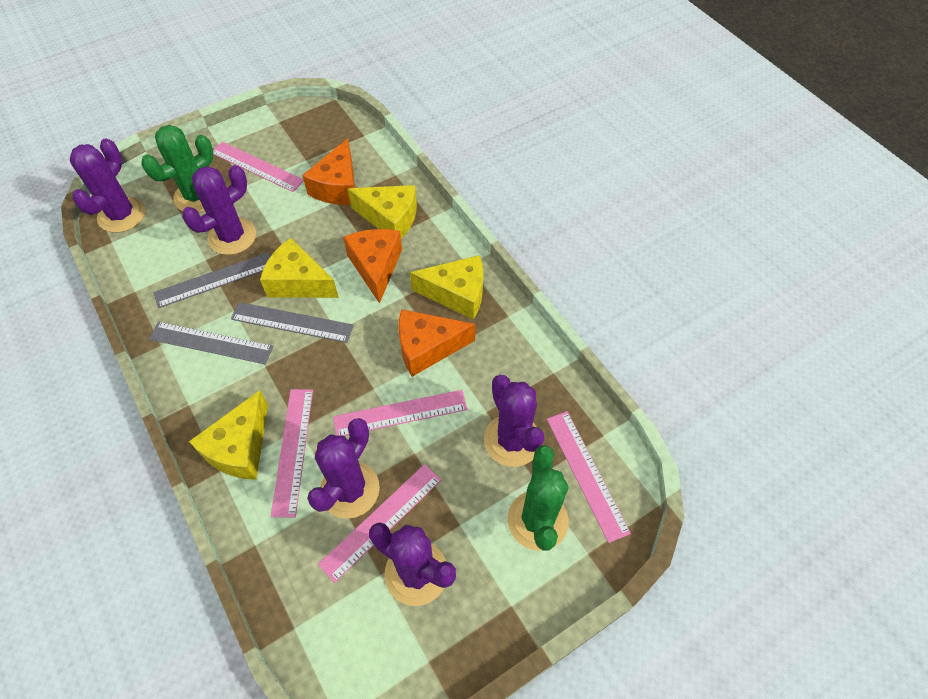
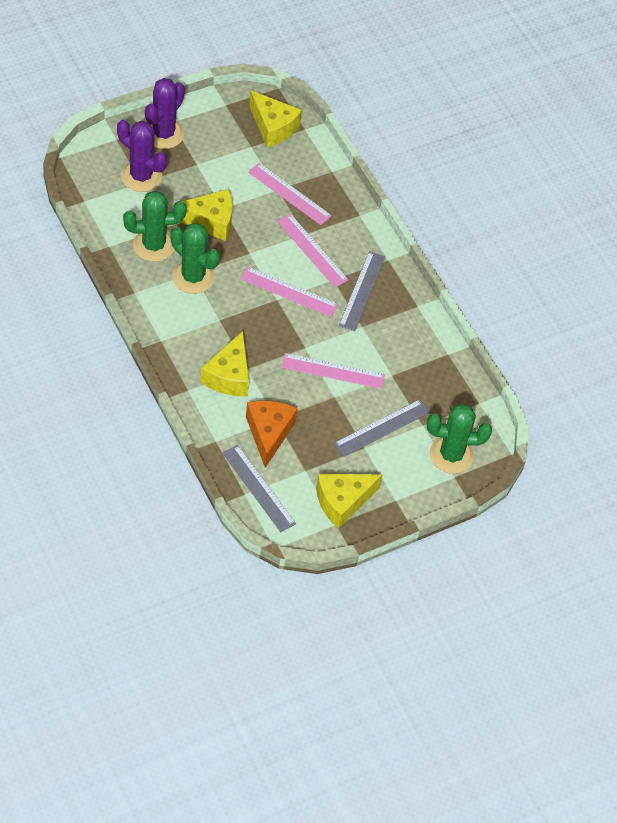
green cactus: 2 -> 3
orange cheese: 3 -> 1
pink ruler: 5 -> 4
purple cactus: 5 -> 2

